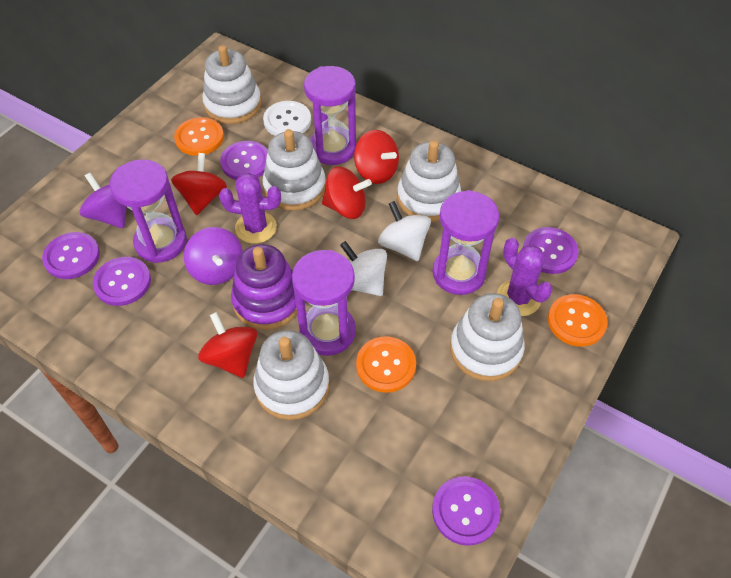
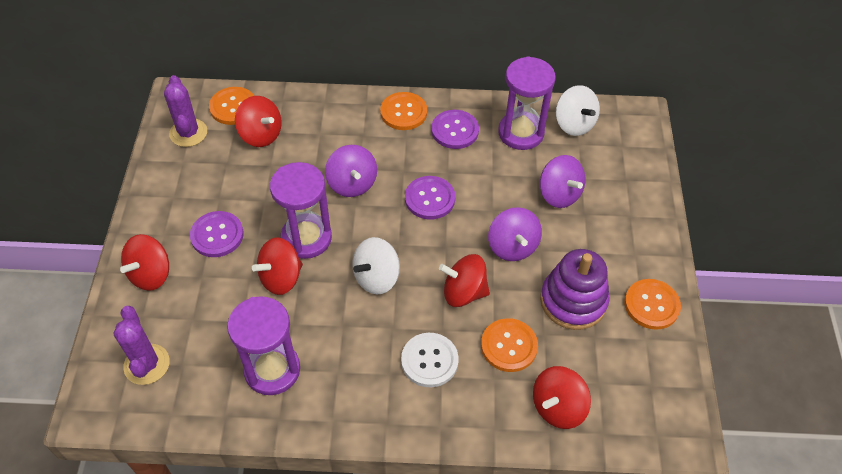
orange button: 3 -> 4
purple button: 5 -> 3
purple hourglass: 4 -> 3
purple spinning top: 2 -> 3
red spinning top: 4 -> 5
white stacking toy: 5 -> 0

